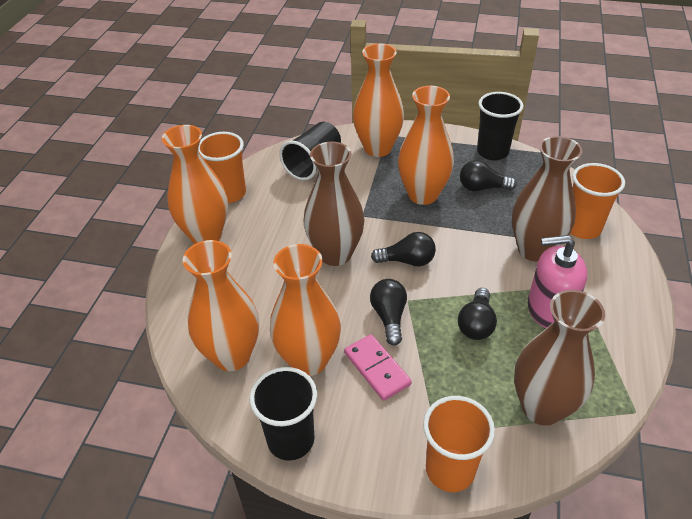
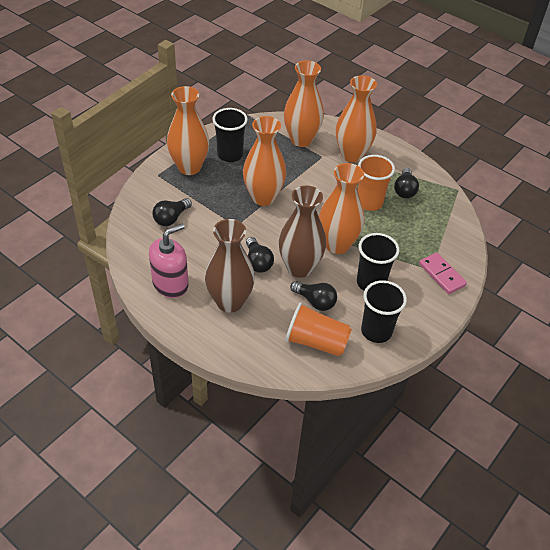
brown vase: 3 -> 2
orange cup: 3 -> 2

